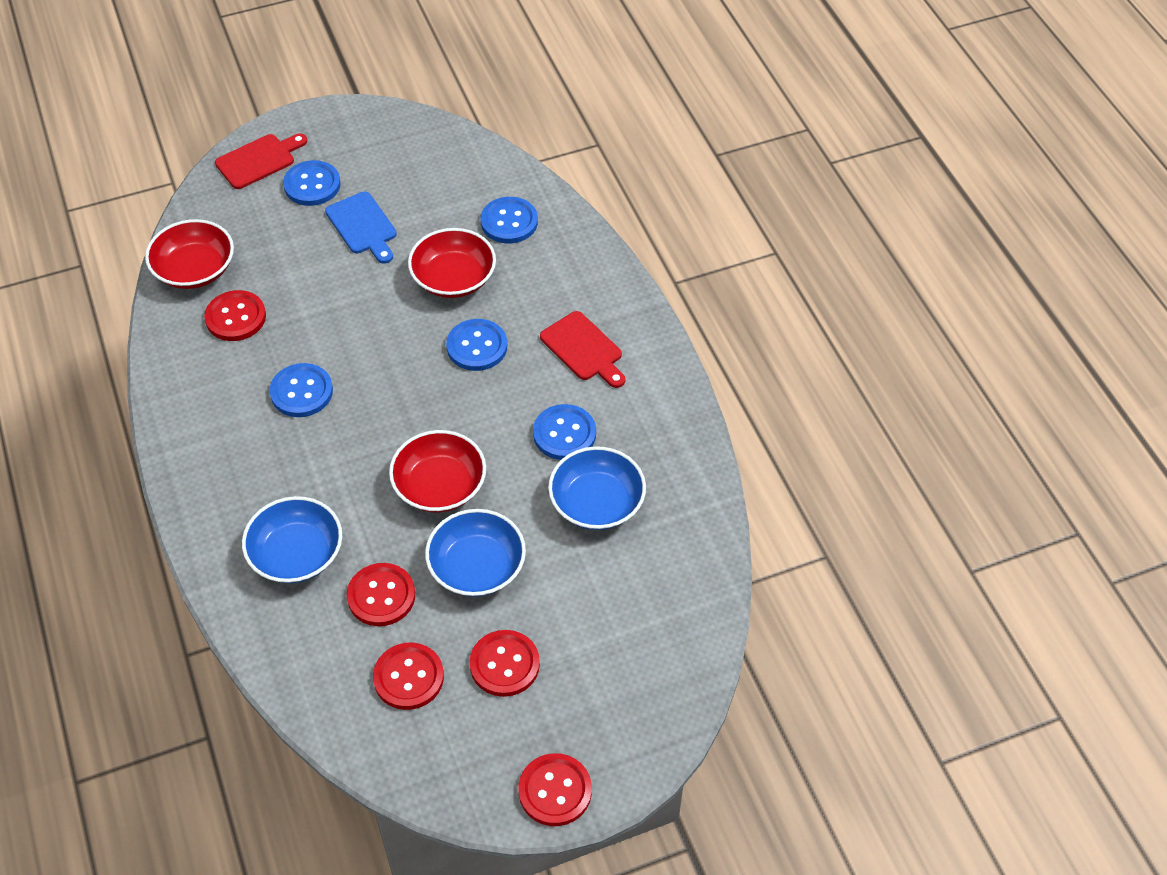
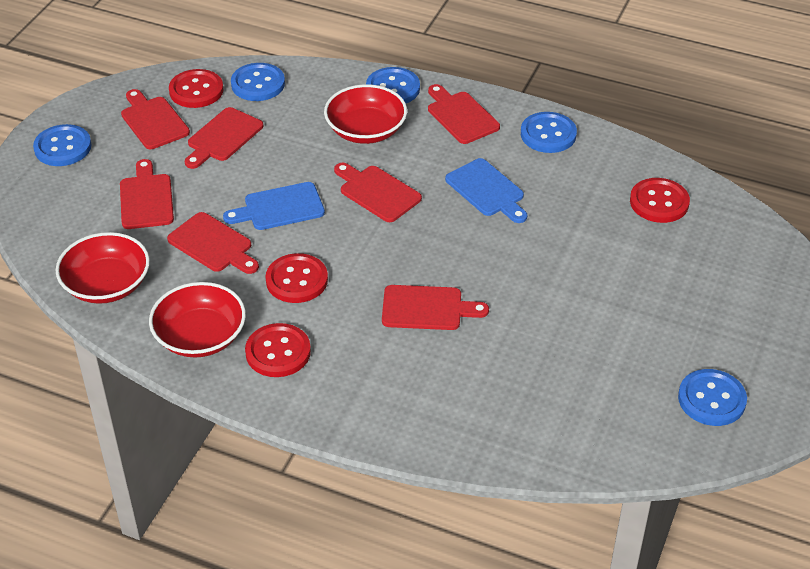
blue bowl: 3 -> 0
blue cutting board: 1 -> 2
red button: 5 -> 4
red cutting board: 2 -> 7

